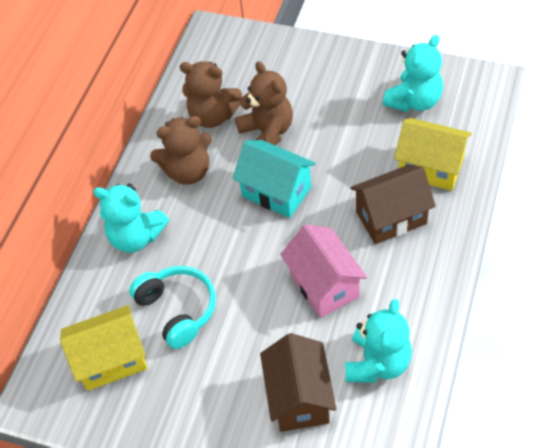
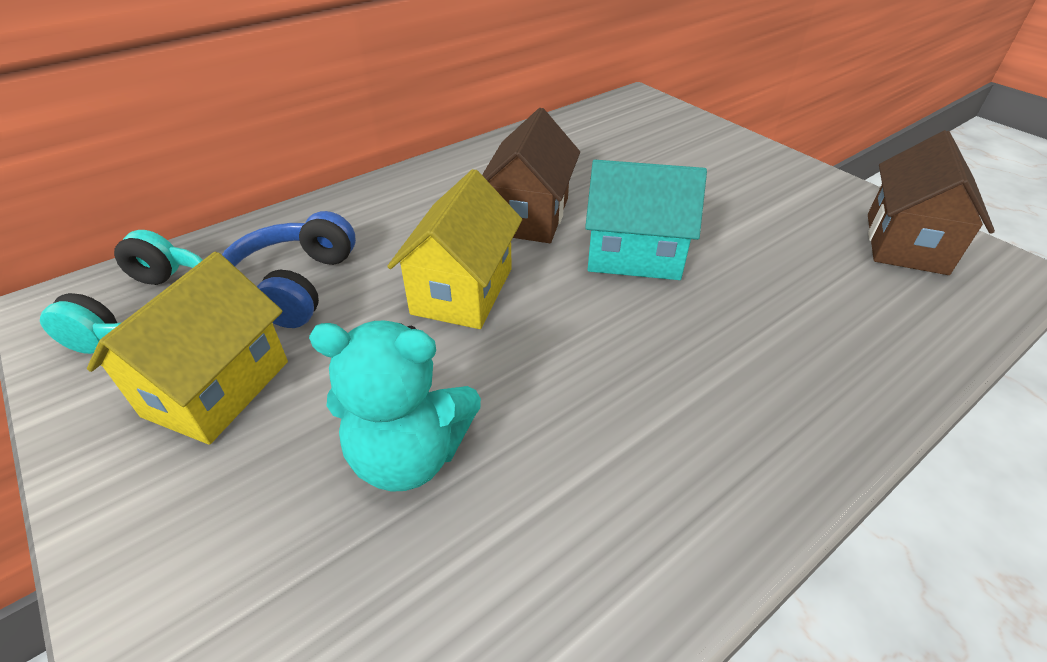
blue headphones: 0 -> 1
brown teddy bear: 3 -> 0
pink house: 1 -> 0
turquoise teddy bear: 3 -> 1

